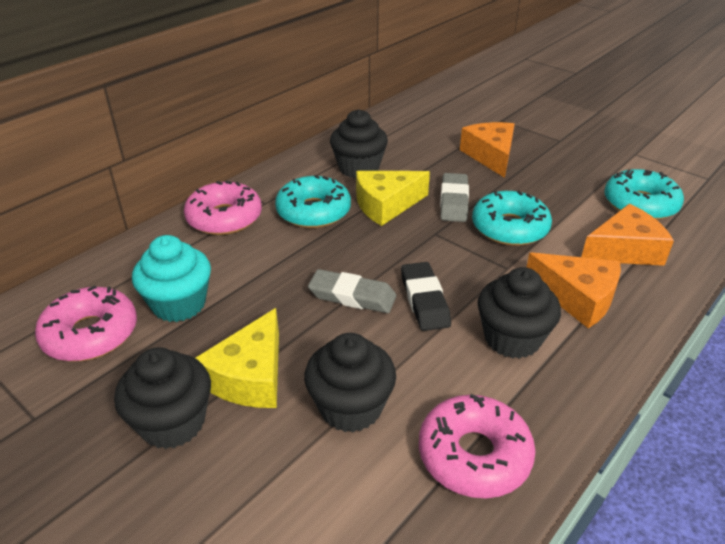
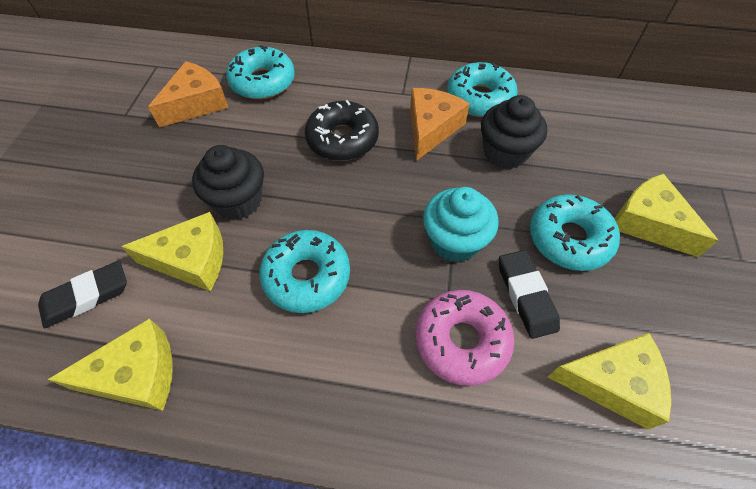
black cupcake: 4 -> 2
black donut: 0 -> 1
black eraser: 1 -> 2
grey eraser: 2 -> 0
orange cheese: 3 -> 2
pink donut: 3 -> 1
turquoise donut: 3 -> 4
yellow cheese: 2 -> 4

